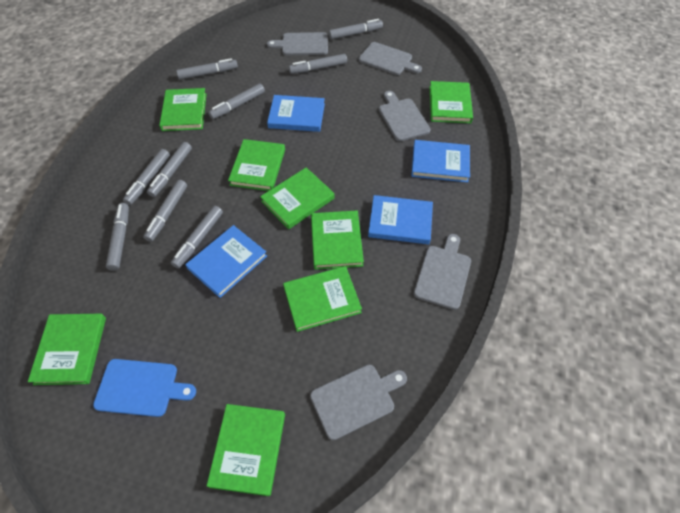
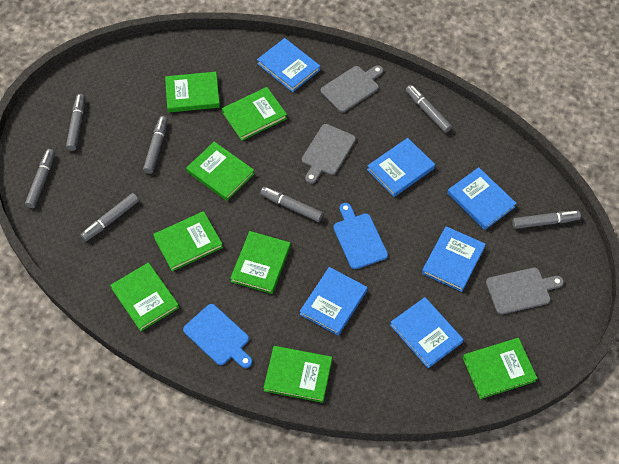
blue book: 4 -> 6
blue cutting board: 1 -> 2
grey cutting board: 5 -> 3
grey marker: 9 -> 7

